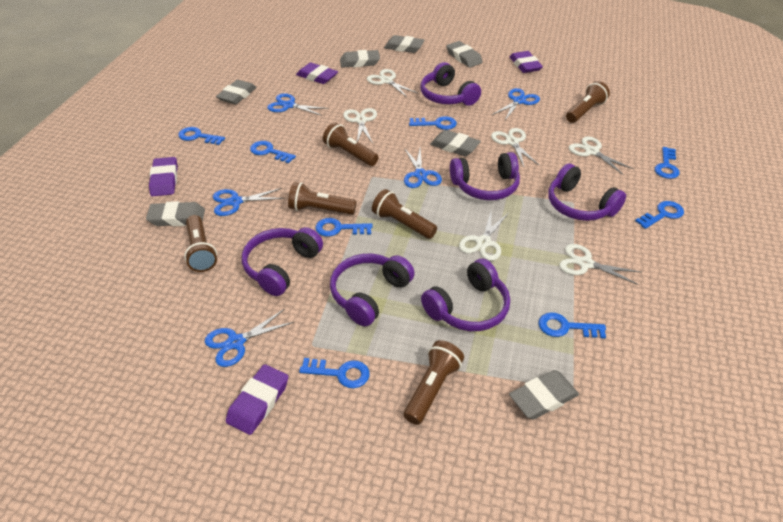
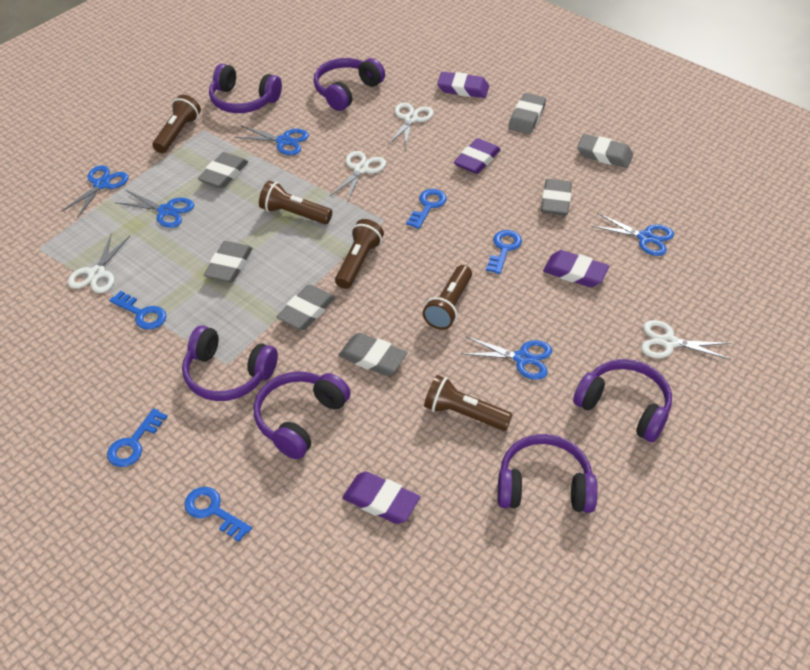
blue key: 8 -> 5
brown flashlight: 6 -> 5
white scissors: 6 -> 4

